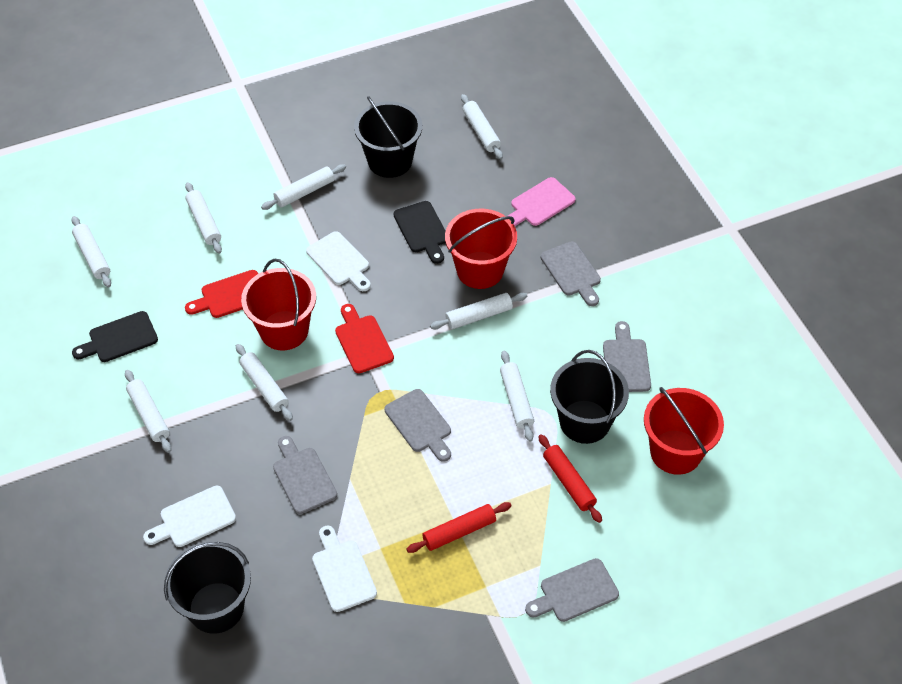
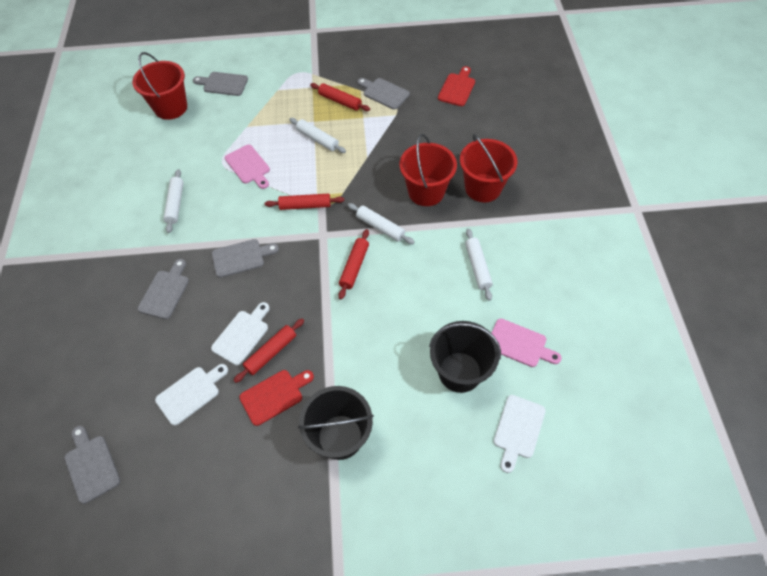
black bucket: 3 -> 2
black cutting board: 2 -> 0
pink cutting board: 1 -> 2
red rolling pin: 2 -> 4
white rolling pin: 8 -> 4

